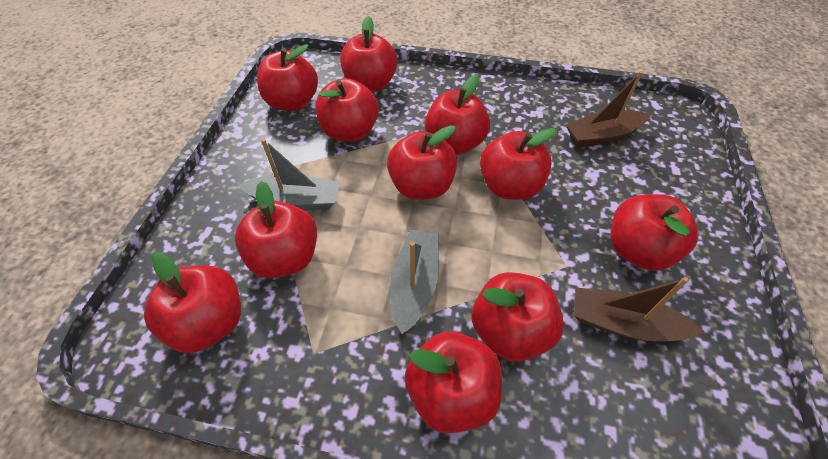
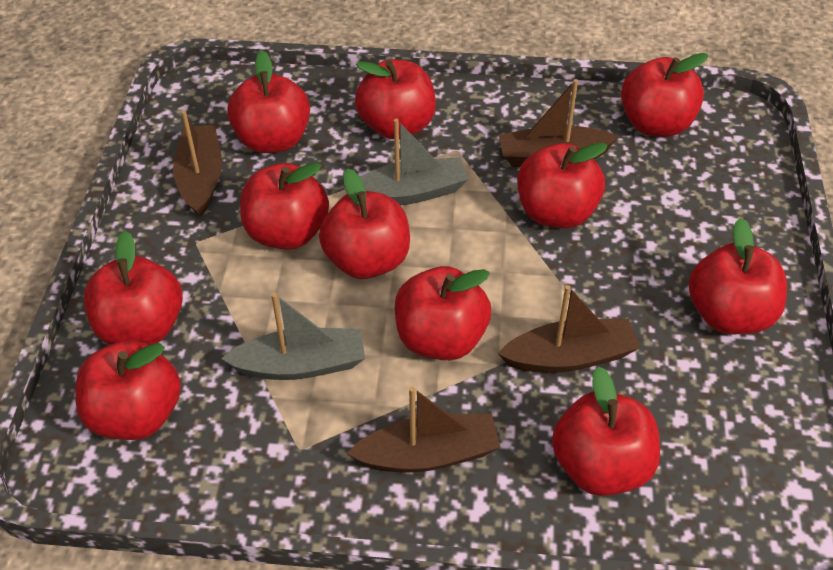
brown boat: 2 -> 4

